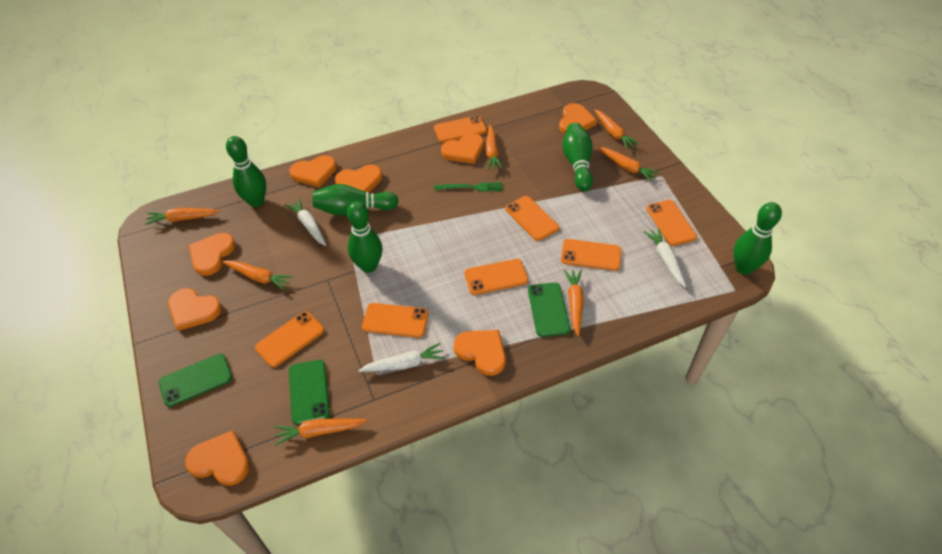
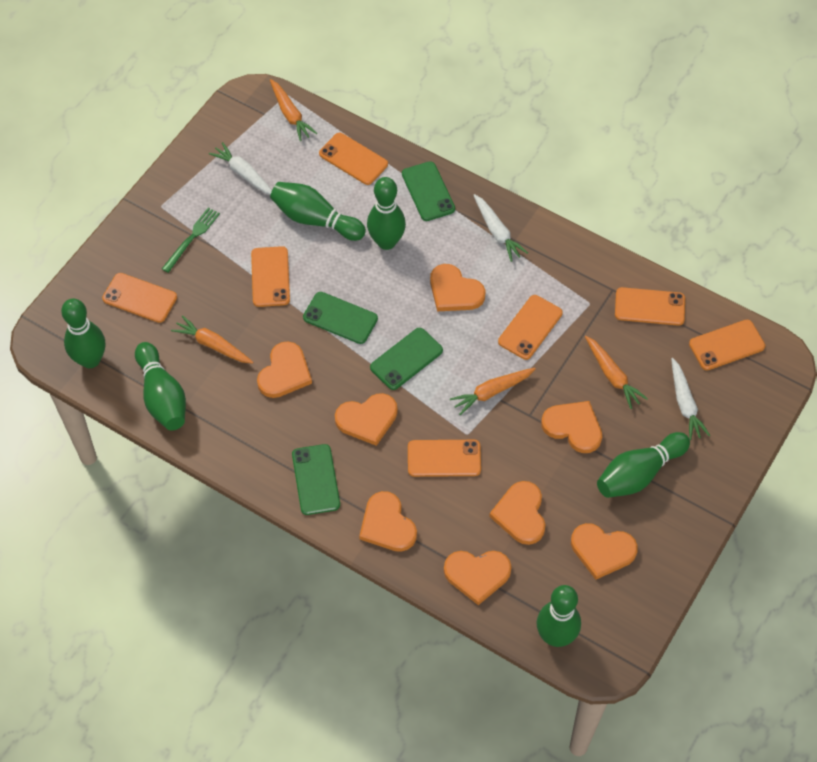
green bowling pin: 5 -> 6
green phone: 3 -> 4
orange carrot: 7 -> 4

